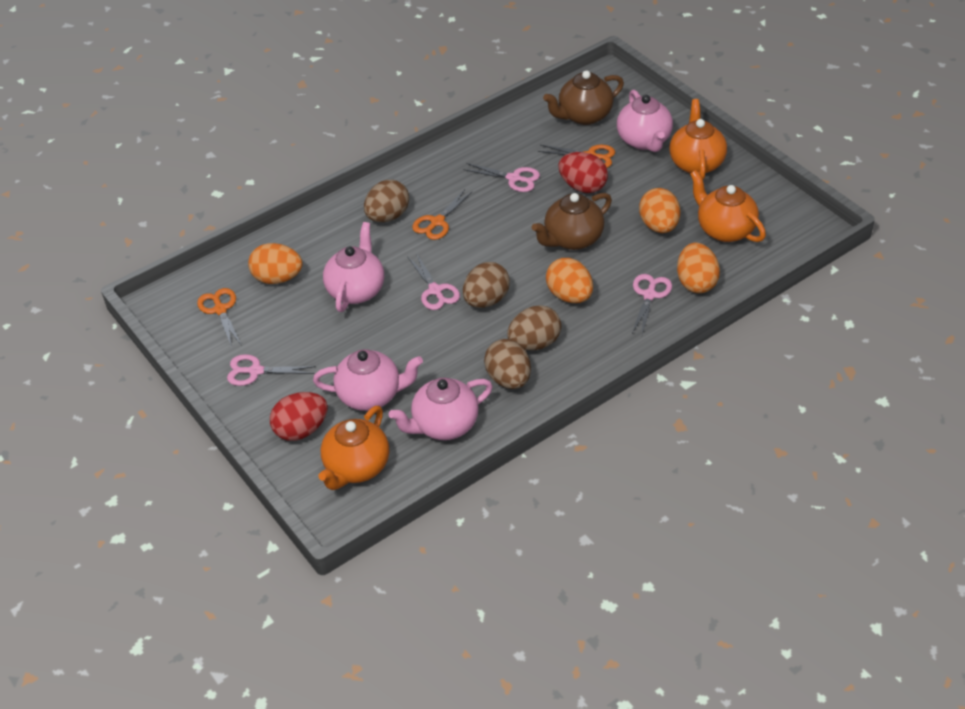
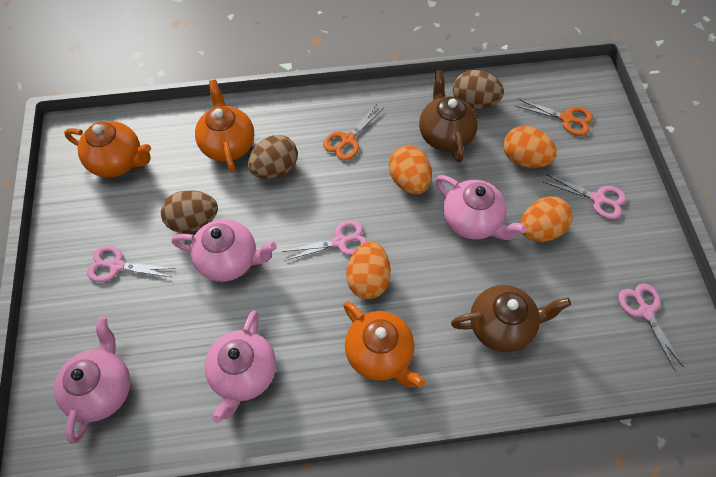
brown egg: 4 -> 3
orange scissors: 3 -> 2
red egg: 2 -> 0

